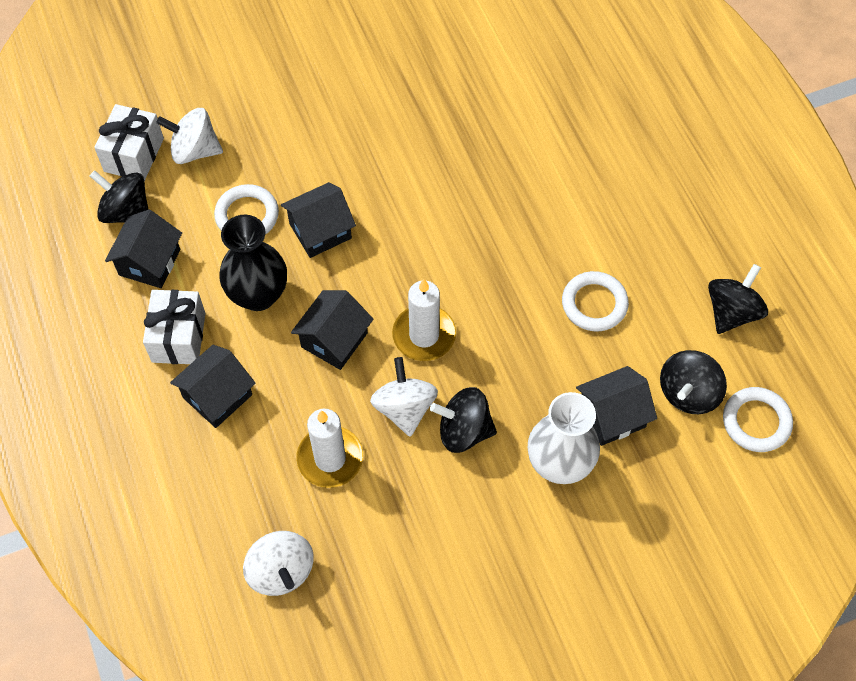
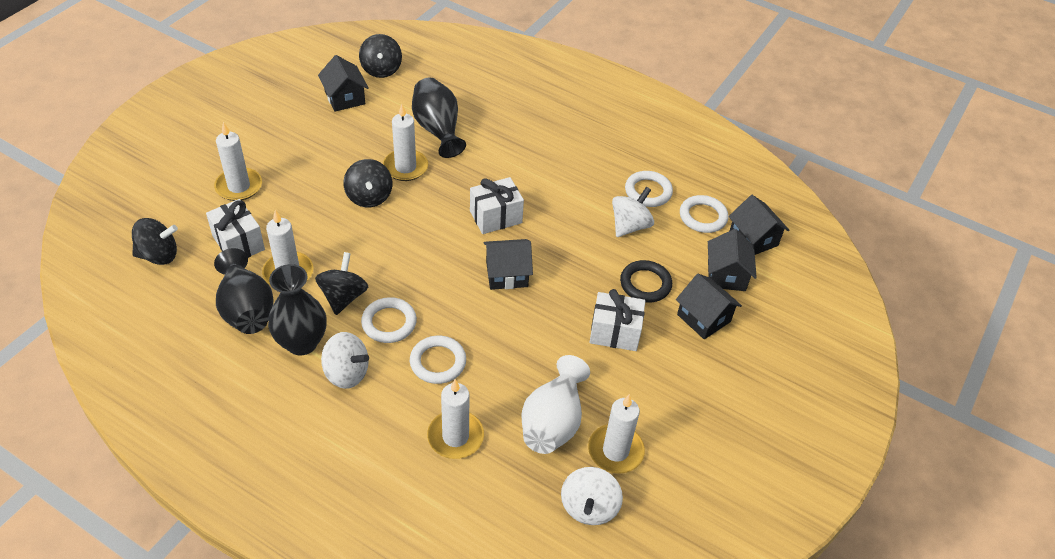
black ring: 0 -> 1
black vase: 1 -> 3
white candle: 2 -> 5
white gift: 2 -> 3
white ring: 3 -> 4

